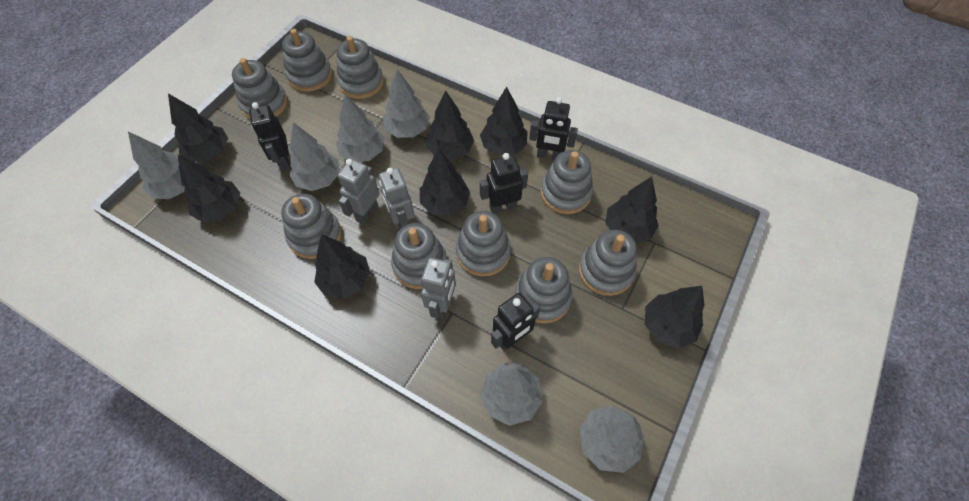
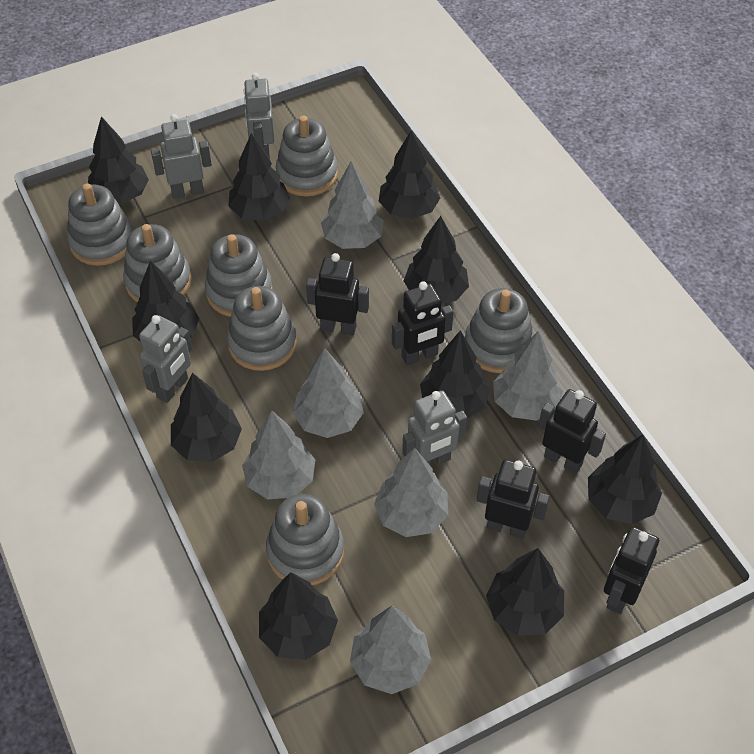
black robot: 4 -> 5
black tree: 8 -> 10
grey robot: 3 -> 4
grey stacking toy: 9 -> 7

